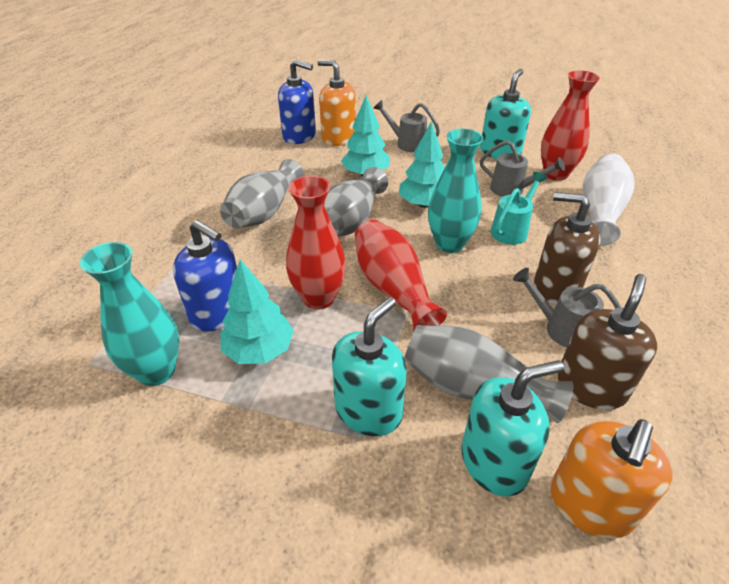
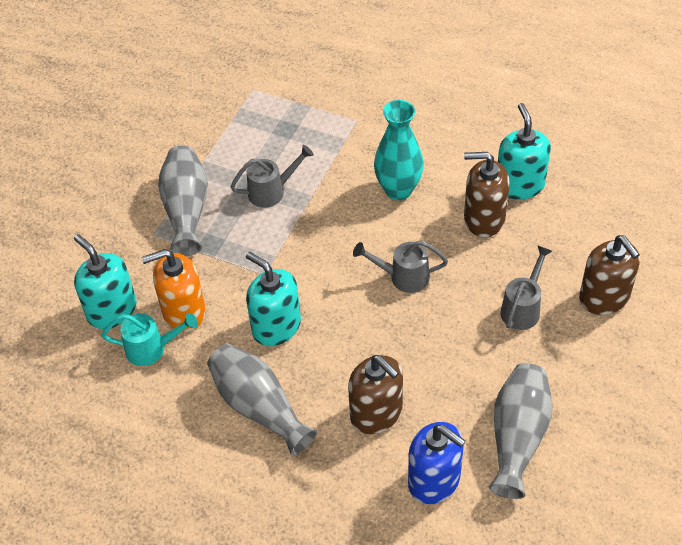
blue soap dispenser: 2 -> 1
brown soap dispenser: 2 -> 3
orange soap dispenser: 2 -> 1
red vase: 3 -> 0
turquoise tree: 3 -> 0
turquoise vase: 2 -> 1
white vase: 1 -> 0

